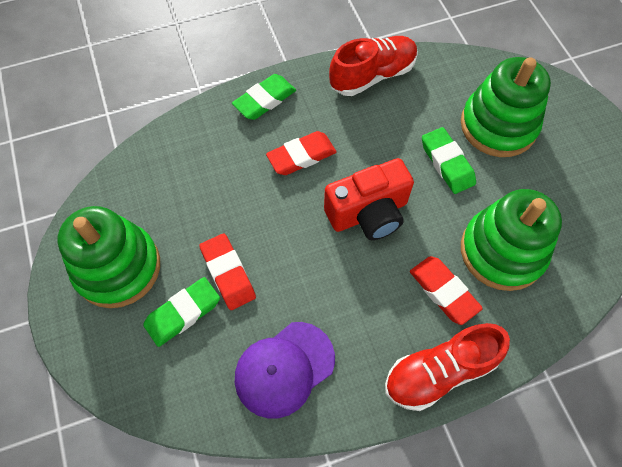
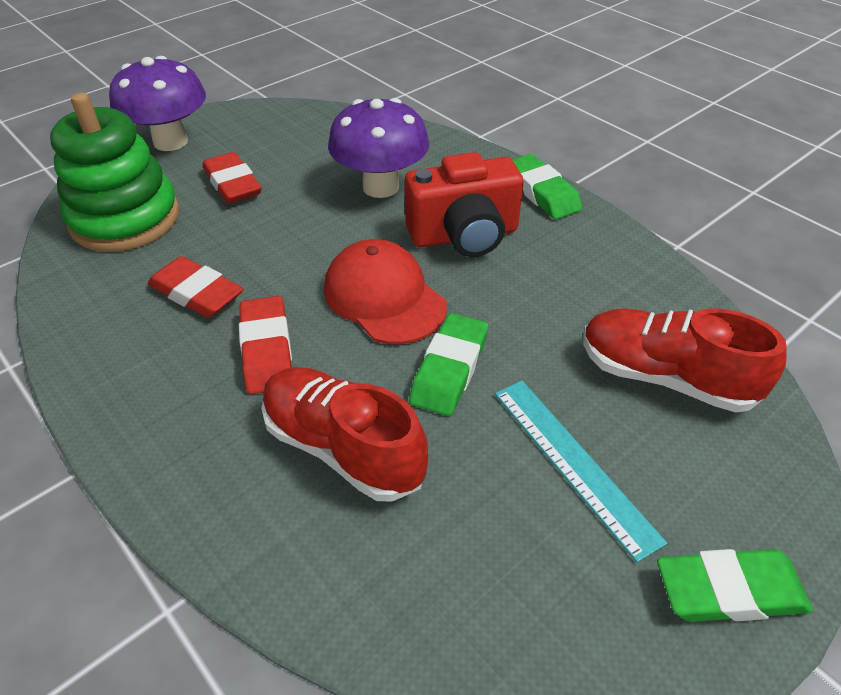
green stacking toy: 3 -> 1
purple cap: 1 -> 0
purple mushroom: 0 -> 2
red cap: 0 -> 1
turquoise ruler: 0 -> 1

